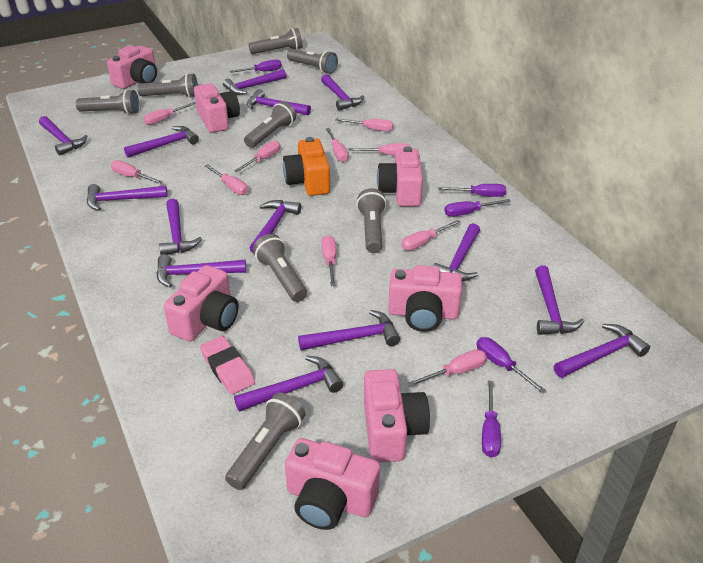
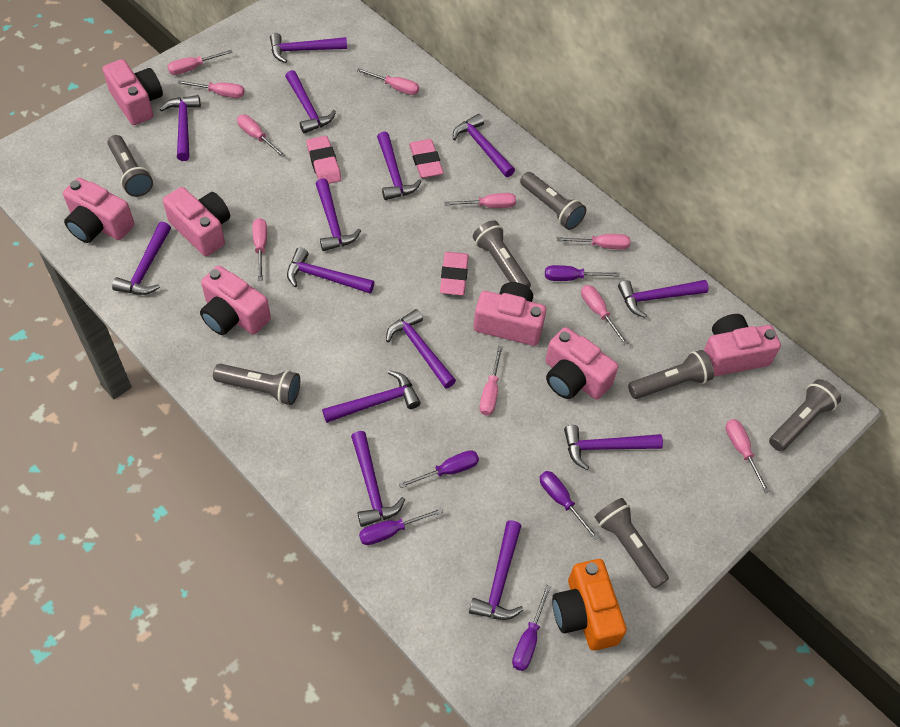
grey flashlight: 8 -> 7
pink eraser: 1 -> 3

